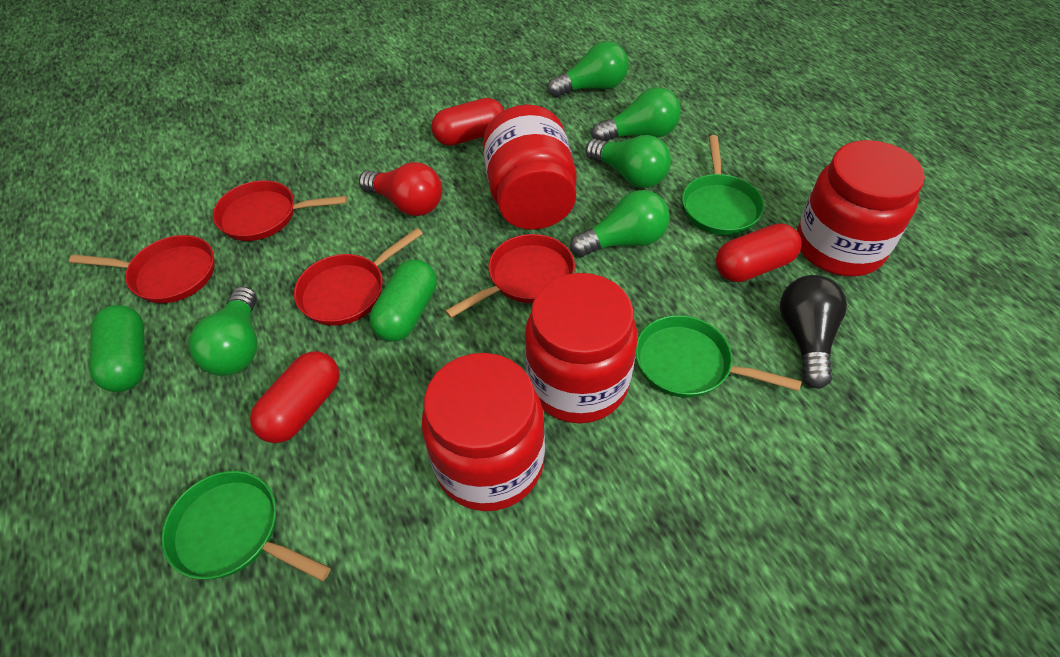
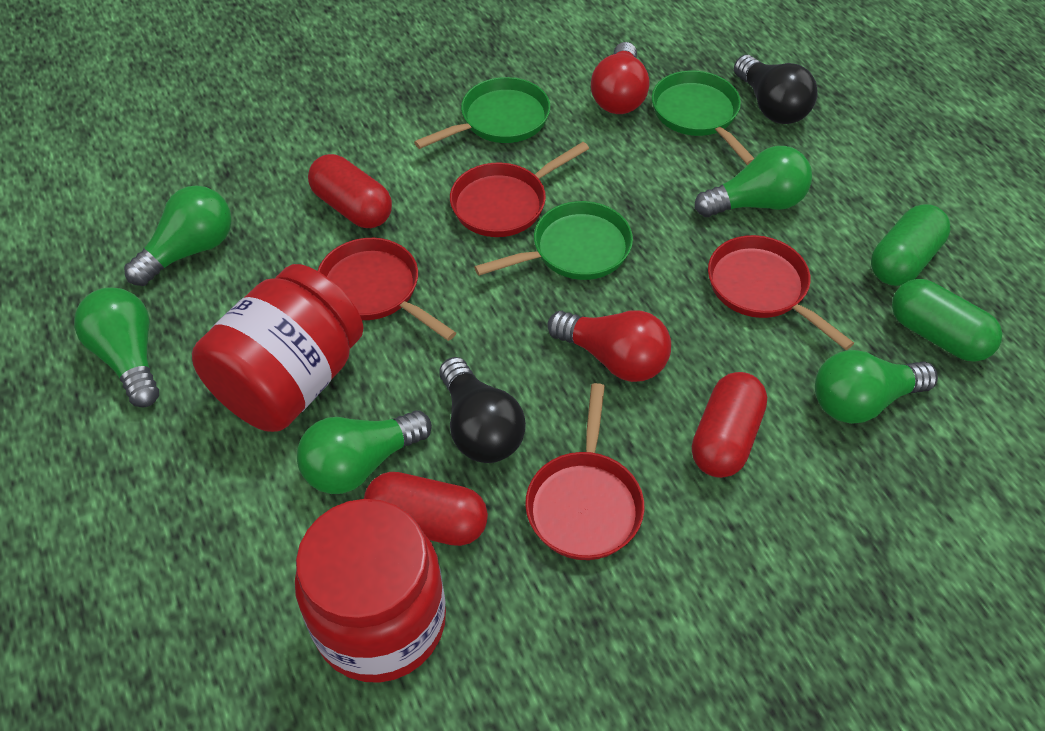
black light bulb: 1 -> 2
red jar: 4 -> 2
red light bulb: 1 -> 2

